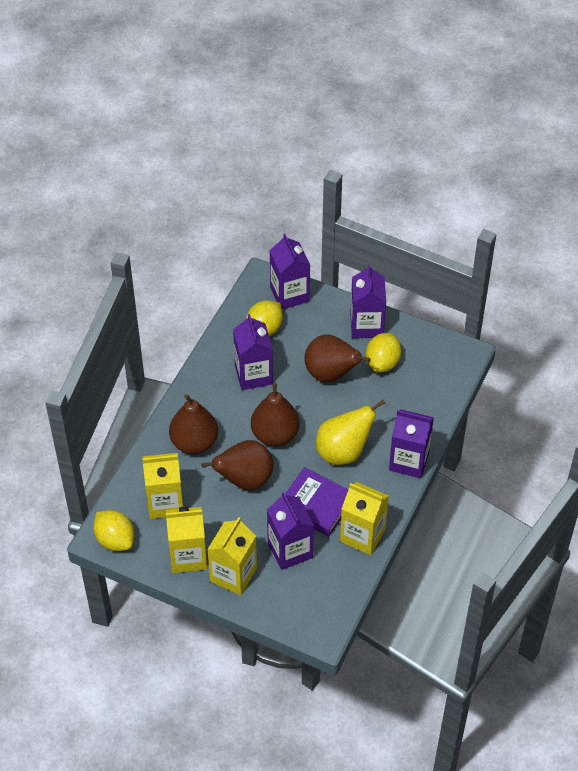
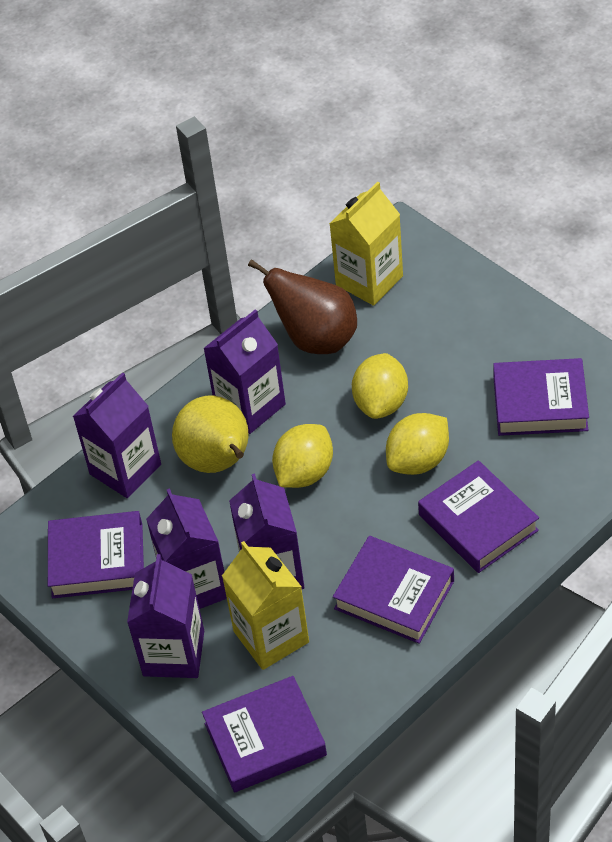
brown pear: 4 -> 1
purple book: 1 -> 5
yellow carton: 4 -> 2

